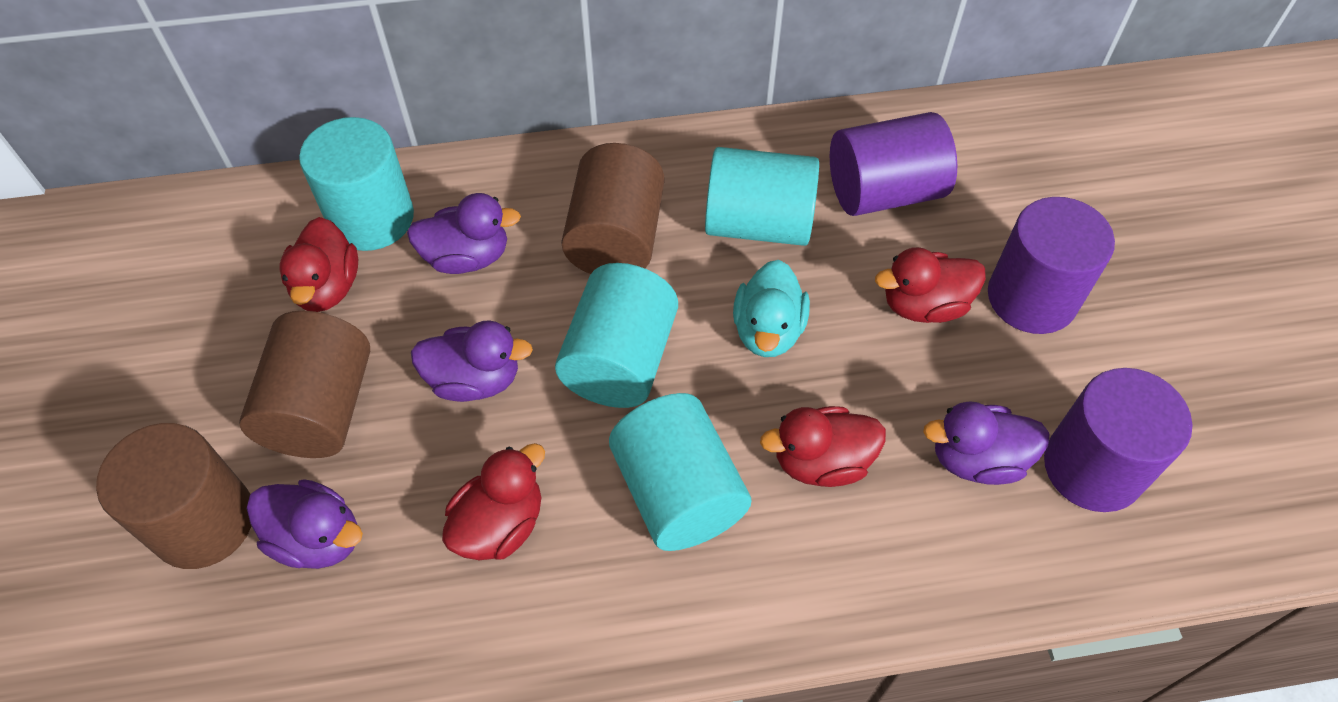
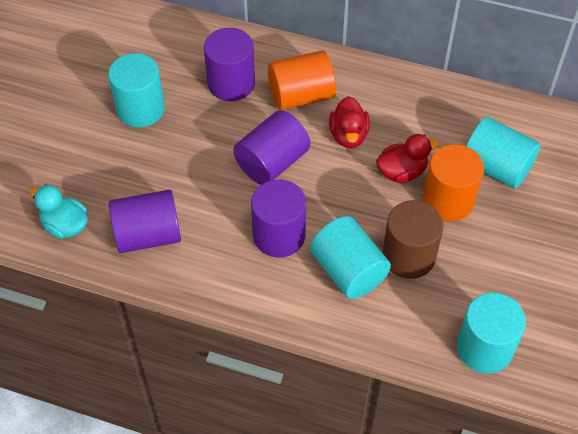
brown cylinder: 3 -> 1
orange cylinder: 0 -> 2
purple cylinder: 3 -> 4
purple duck: 4 -> 0
red duck: 4 -> 2

